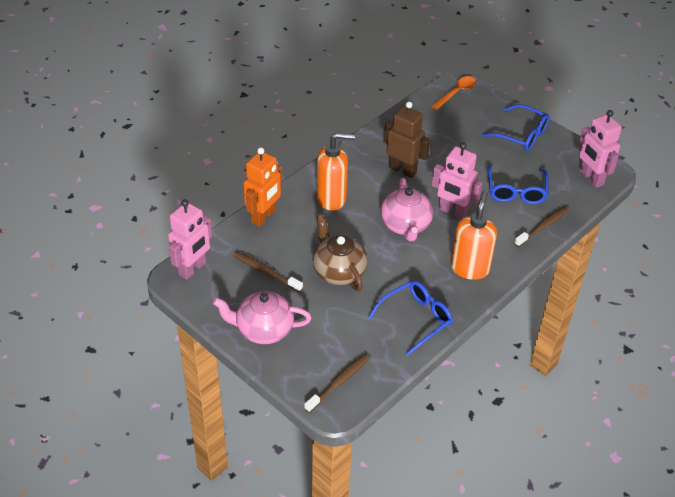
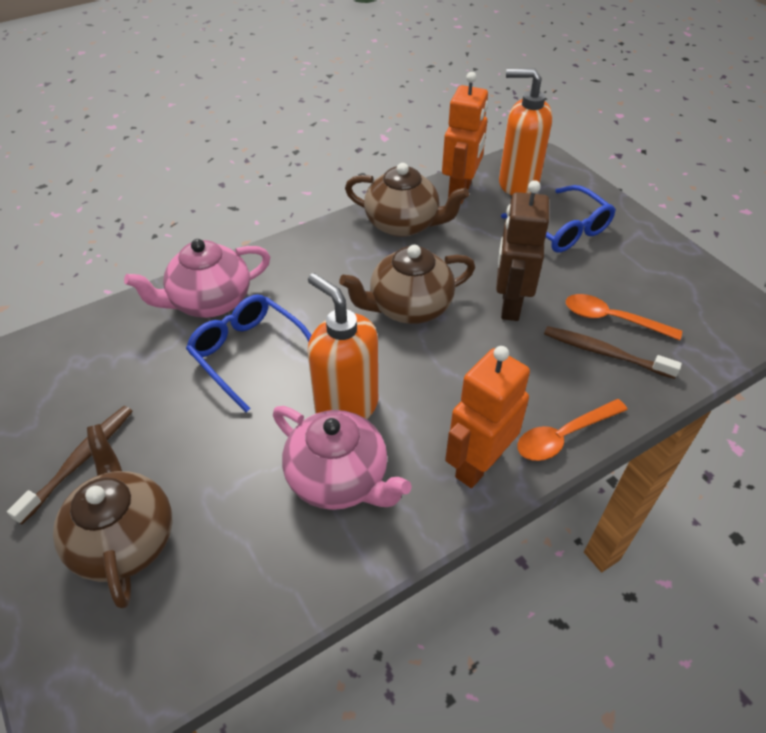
blue glasses: 3 -> 2
brown teapot: 1 -> 3
brown toothbrush: 3 -> 2
orange robot: 1 -> 2
orange spoon: 1 -> 2
pink robot: 3 -> 0

